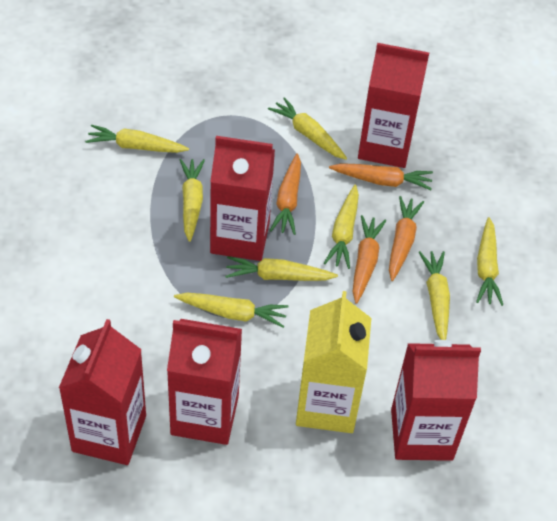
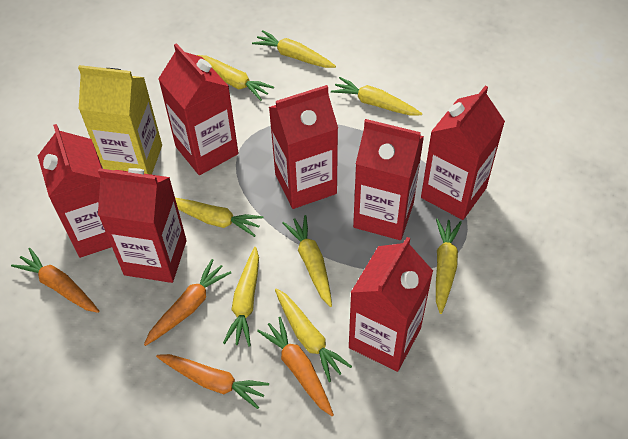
red carton: 5 -> 7

